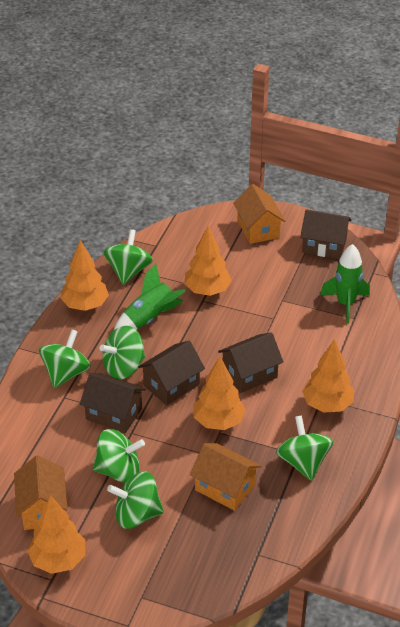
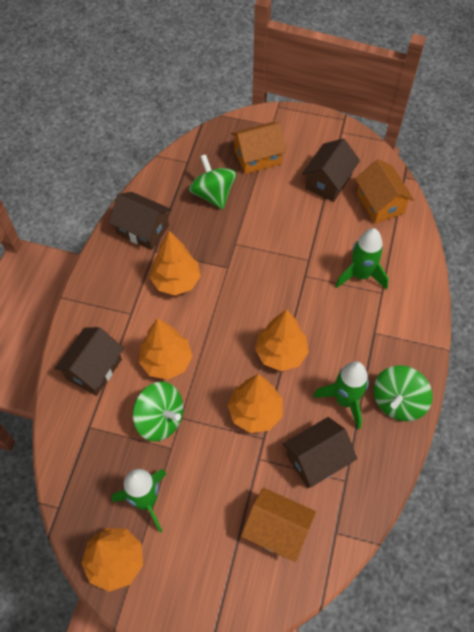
green rocket: 2 -> 3
green spinning top: 6 -> 3

